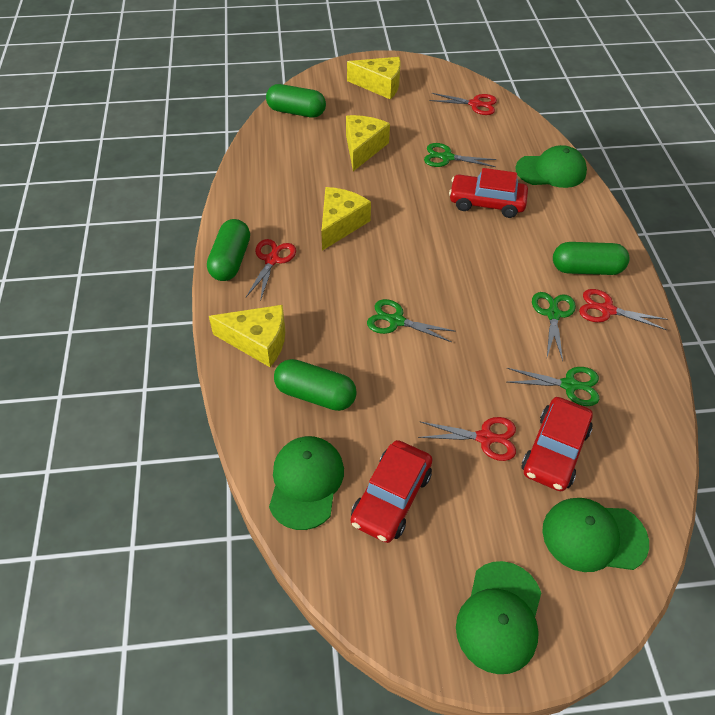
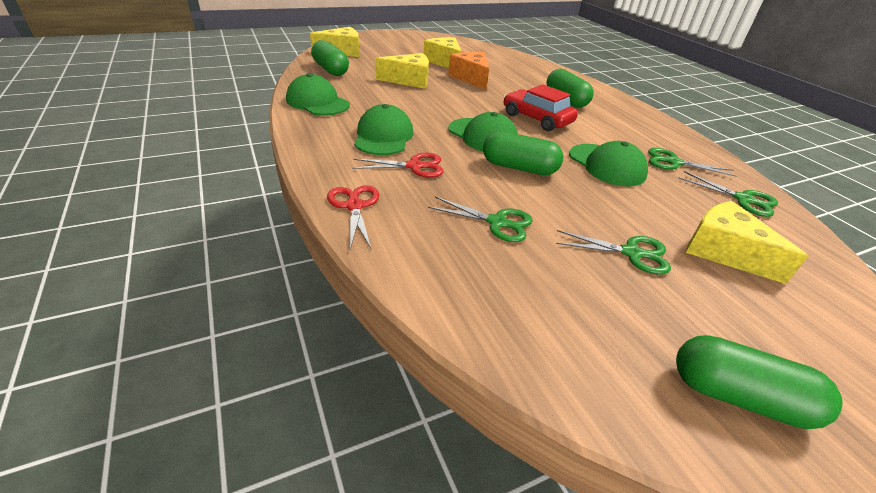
orange cheese: 0 -> 1
red car: 3 -> 1
red scissors: 4 -> 2

